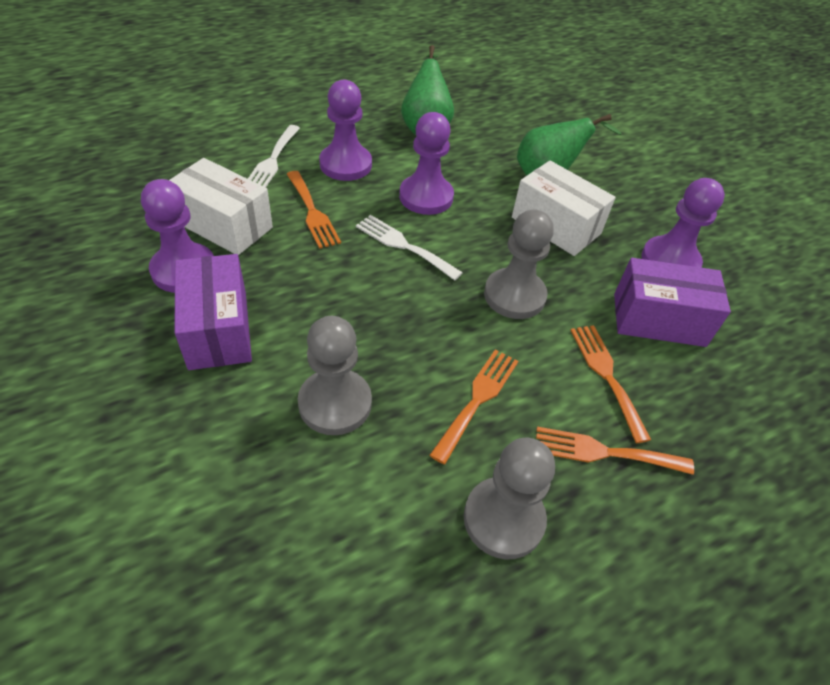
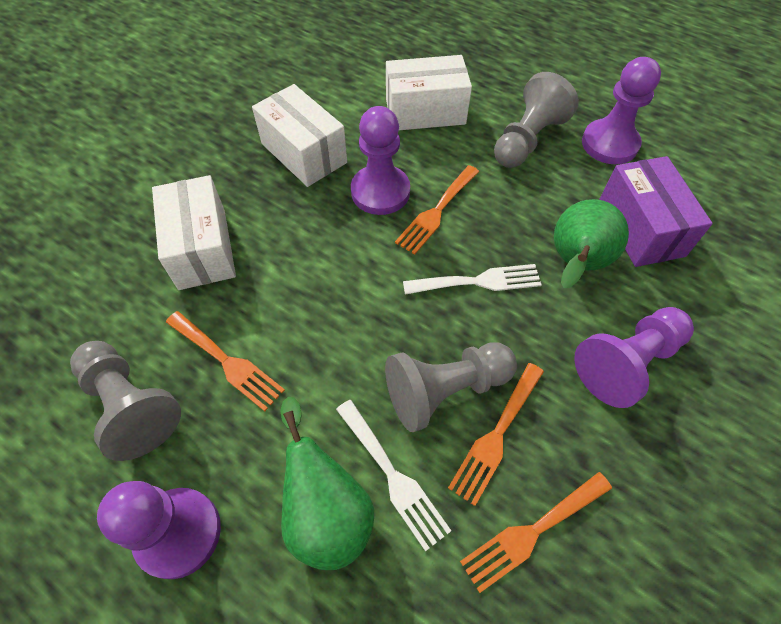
purple box: 2 -> 1
white box: 2 -> 3

